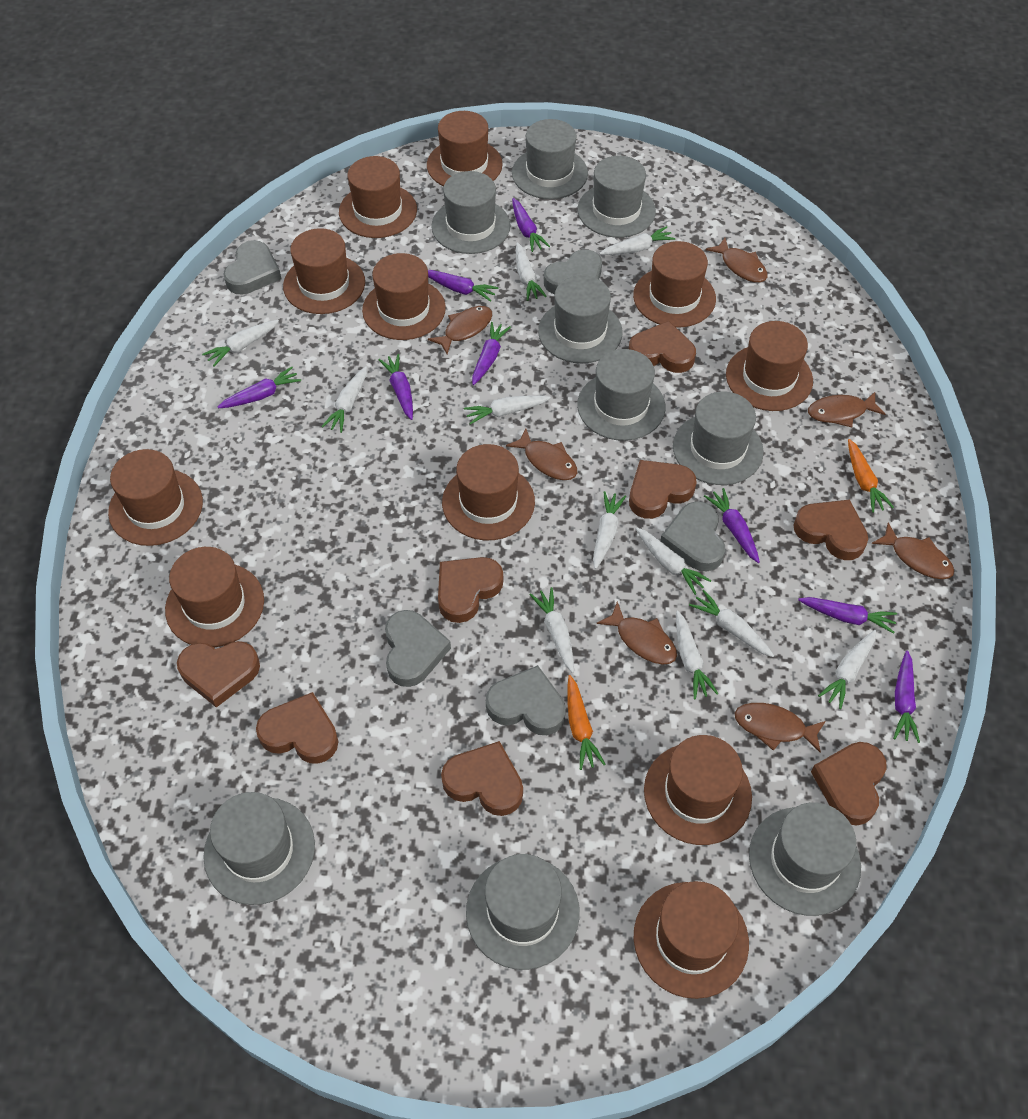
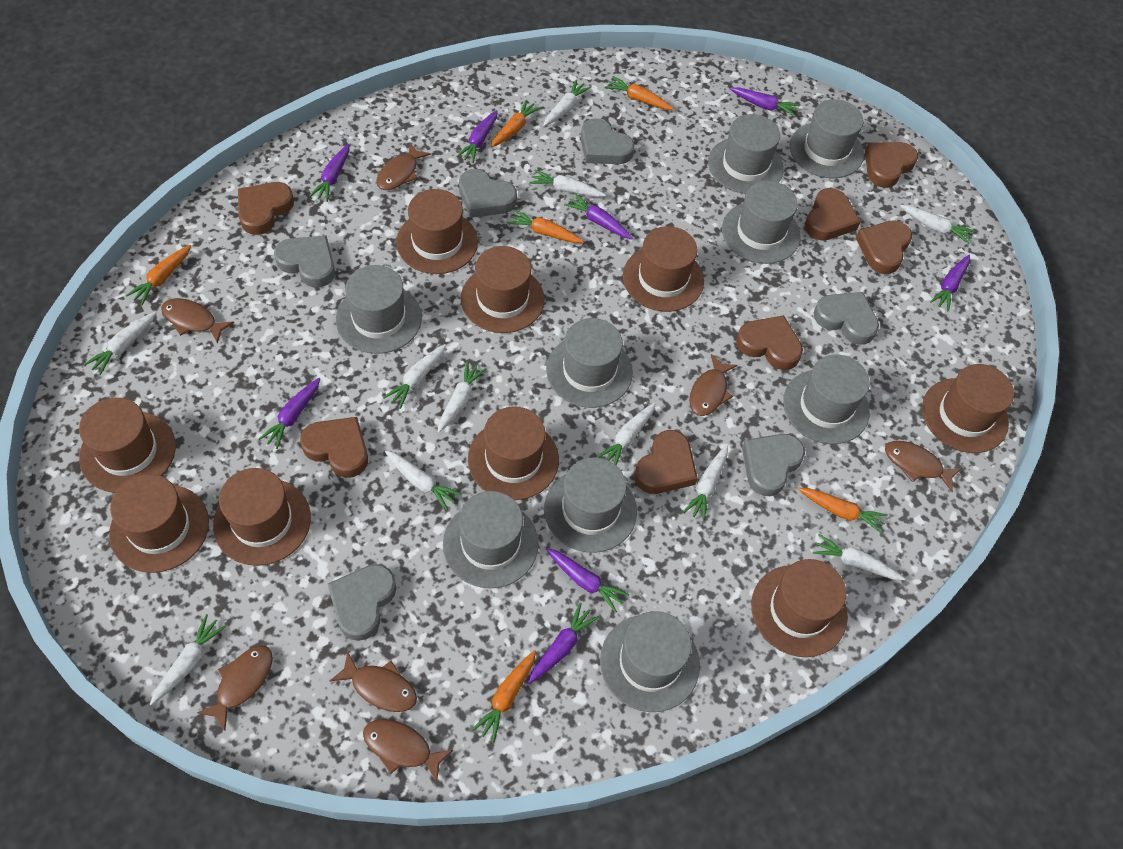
brown hat: 11 -> 9
brown heart: 8 -> 7
grey heart: 5 -> 6
orange carrot: 2 -> 6

